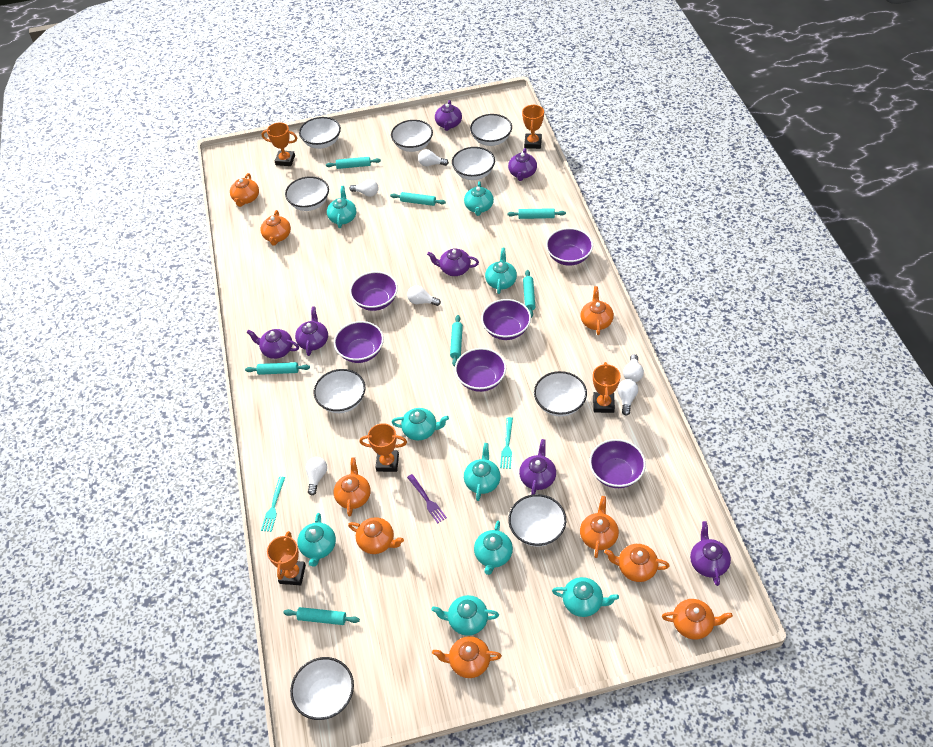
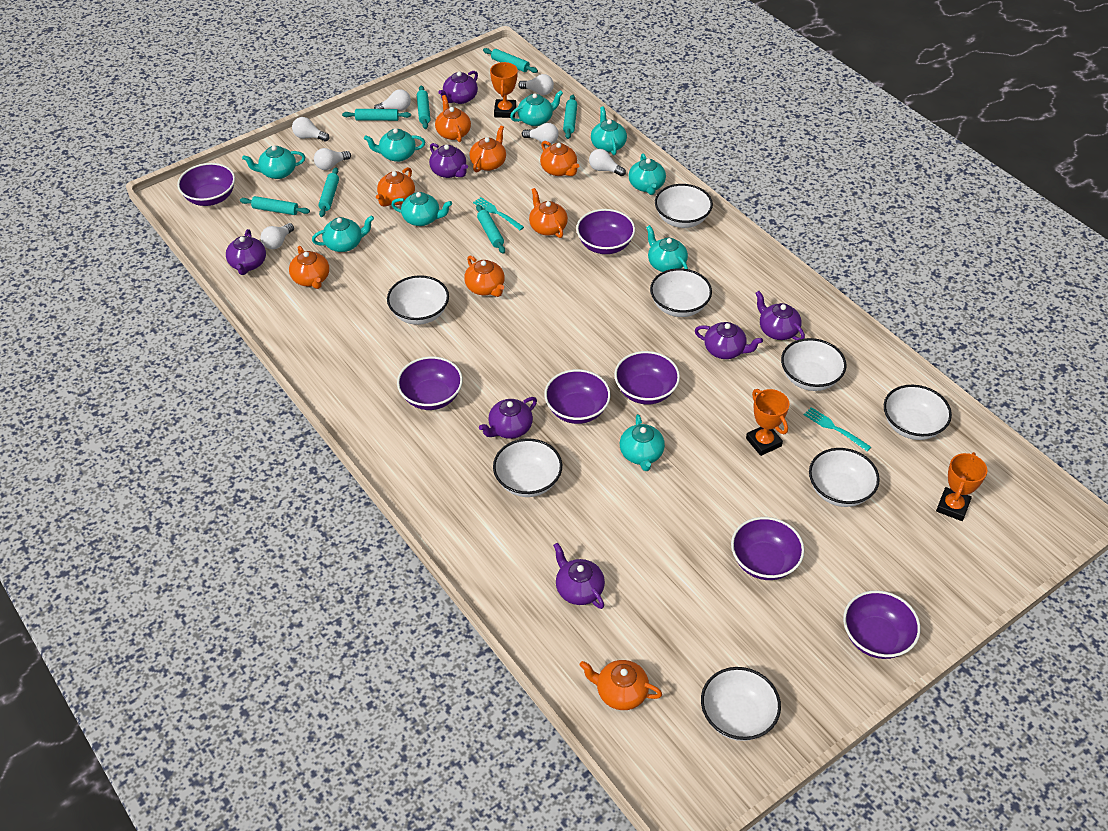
orange teapot: 9 -> 8
orange trophy: 5 -> 3
purple bowl: 6 -> 7
purple fork: 1 -> 0
white bowl: 9 -> 8
white light bulb: 6 -> 7

